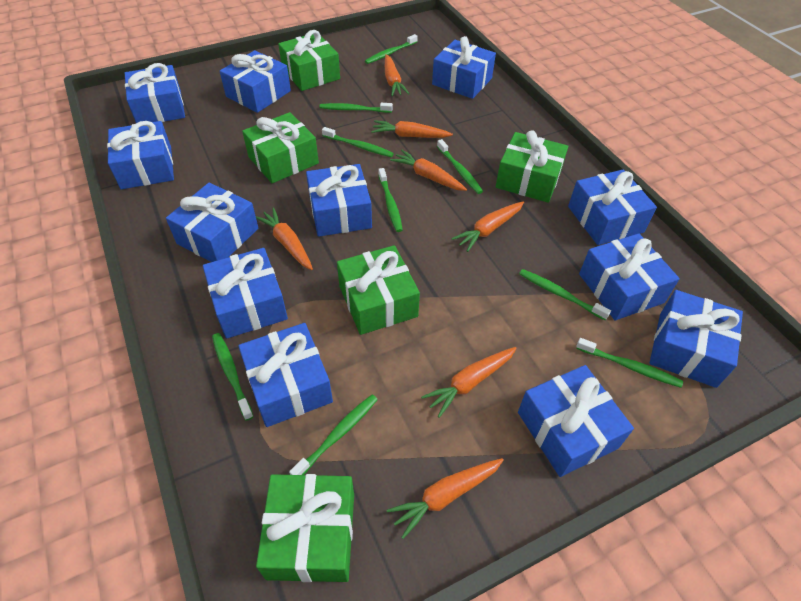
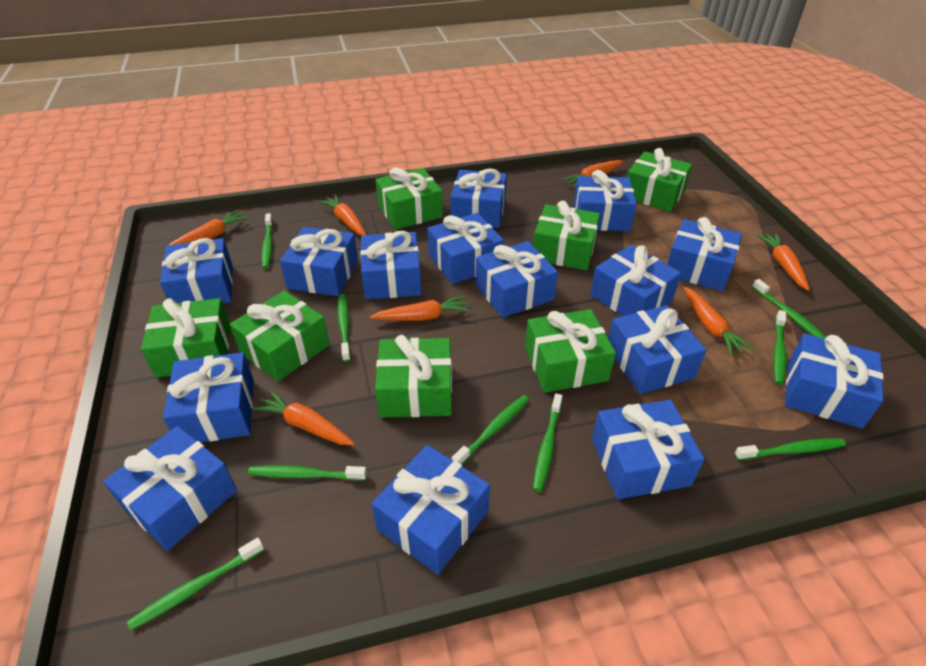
blue gift: 12 -> 15
green gift: 5 -> 7

